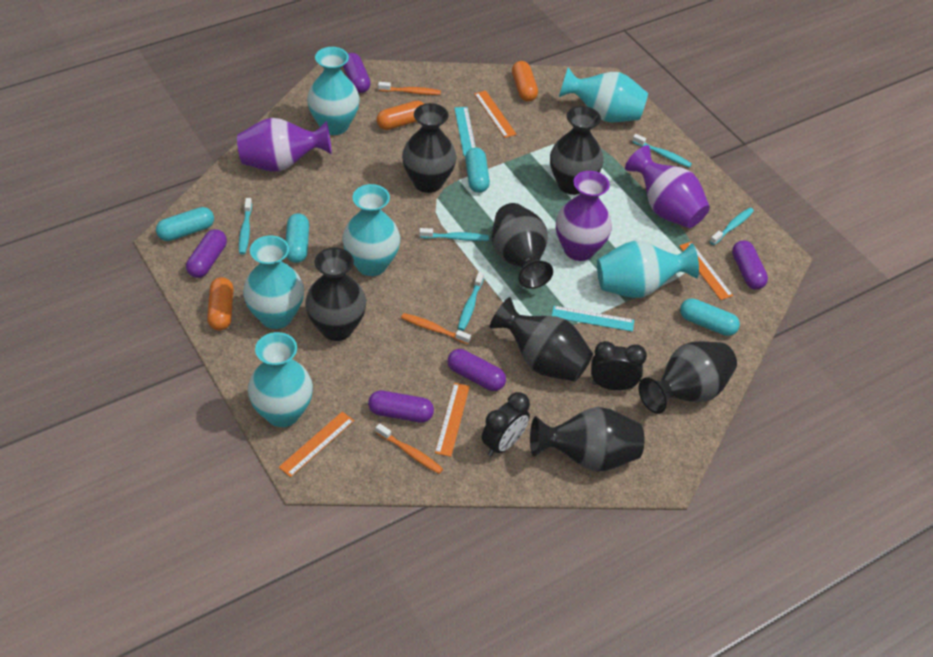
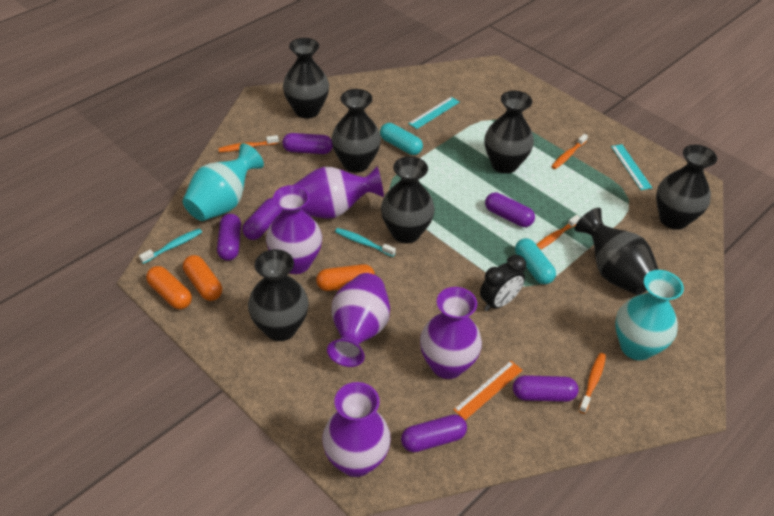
black clock: 2 -> 1
orange ruler: 4 -> 1
orange toothbrush: 3 -> 4
purple capsule: 5 -> 6
purple vase: 3 -> 5
turquoise capsule: 4 -> 2
turquoise toothbrush: 5 -> 2
turquoise vase: 6 -> 2

